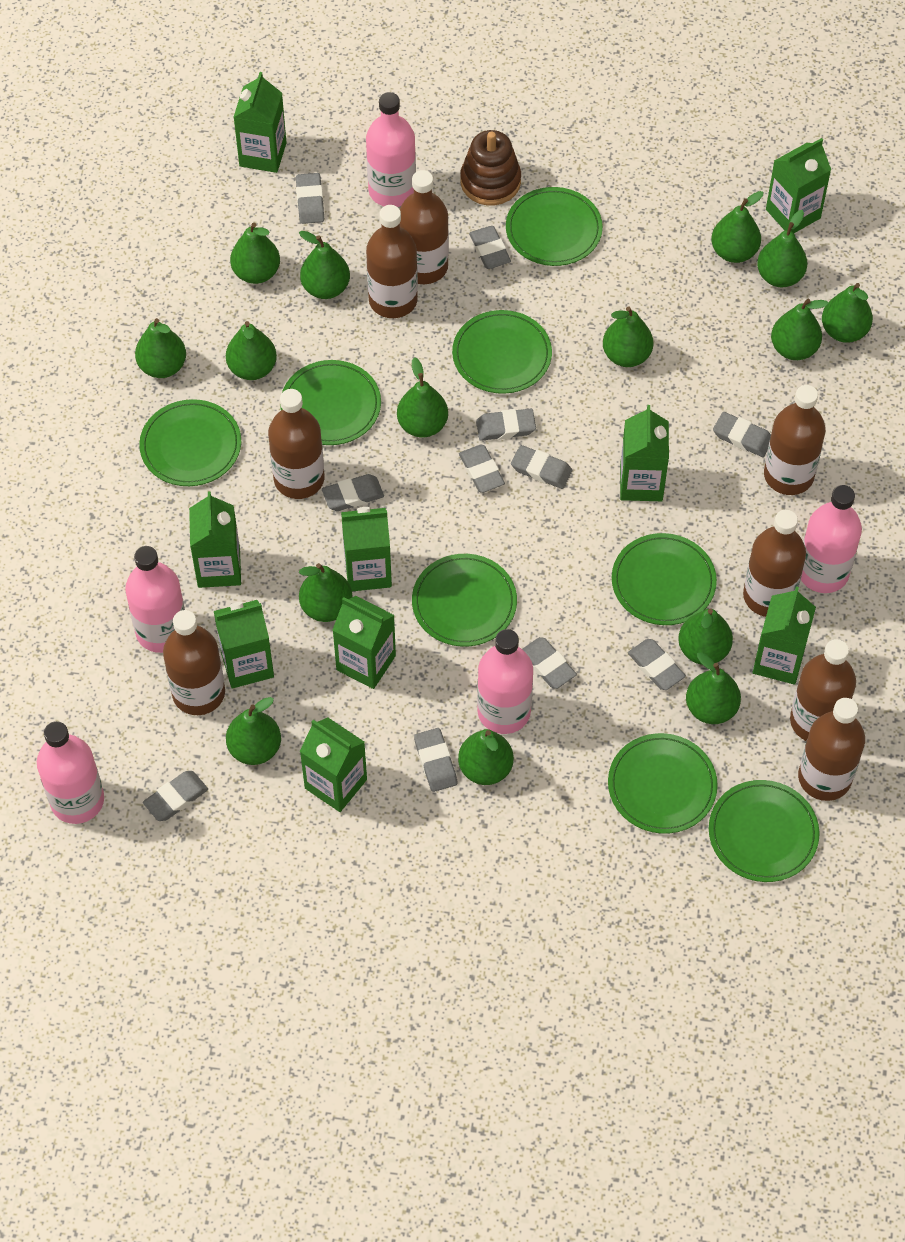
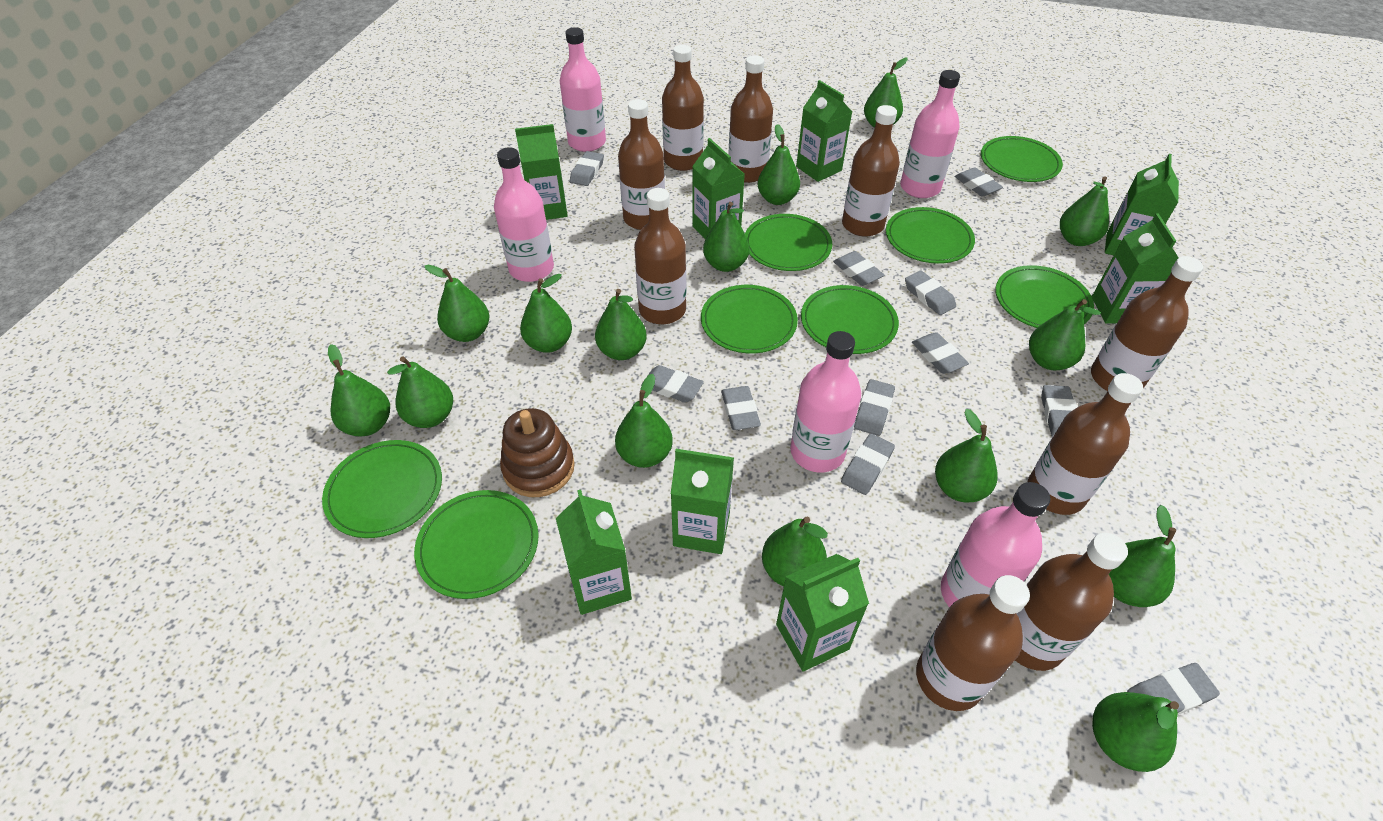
brown bottle: 8 -> 9
green carton: 9 -> 8

